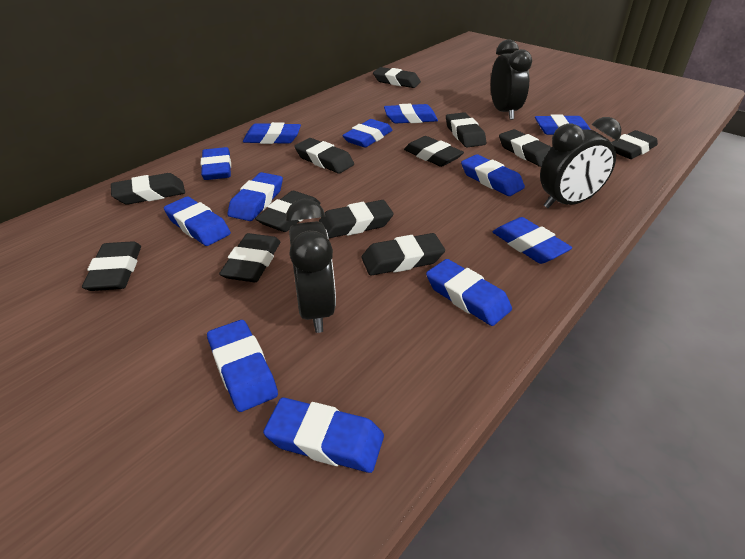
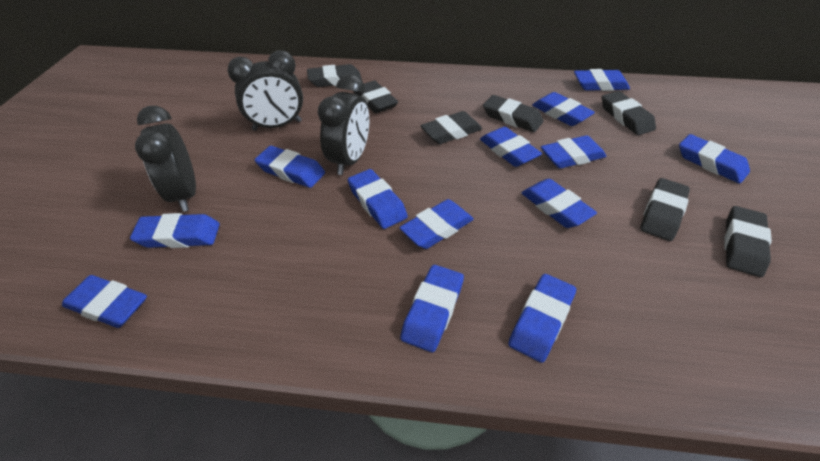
black eraser: 12 -> 7
blue eraser: 12 -> 13

